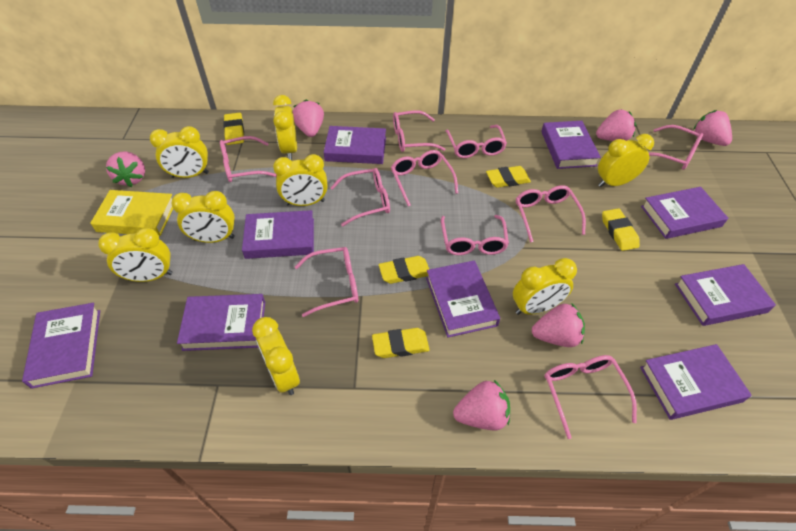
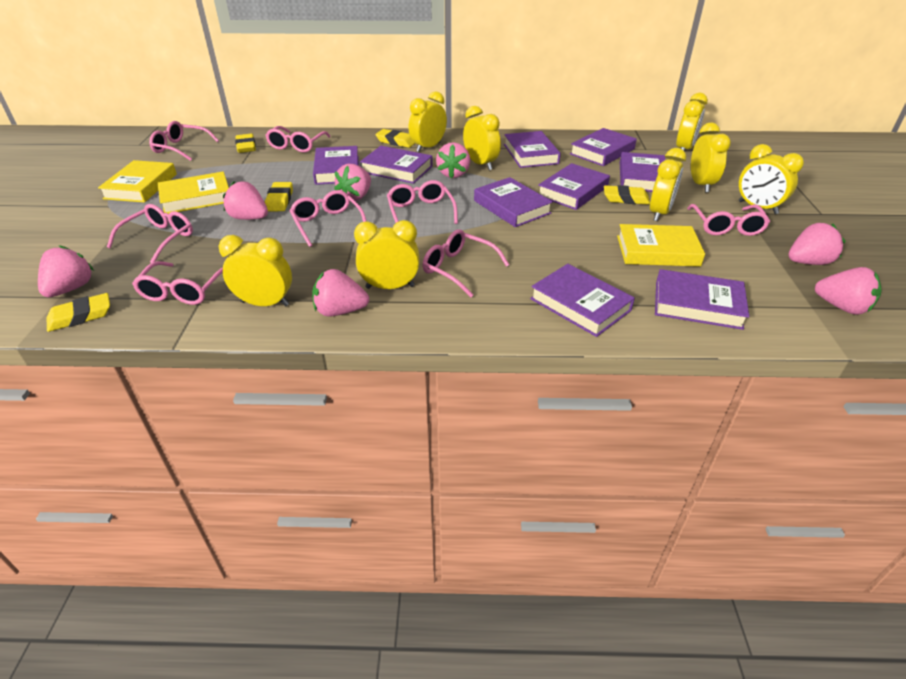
pink glasses: 10 -> 8
pink strawberry: 6 -> 7
yellow book: 1 -> 3

